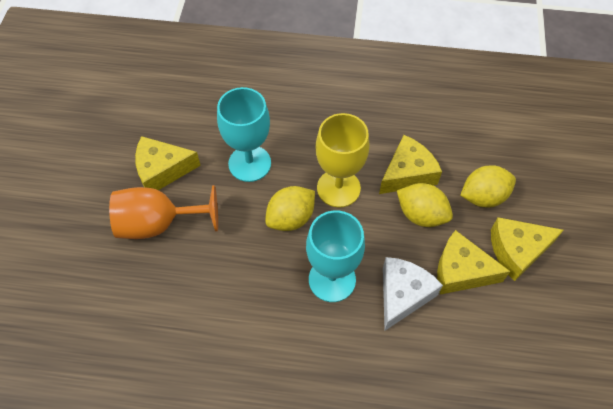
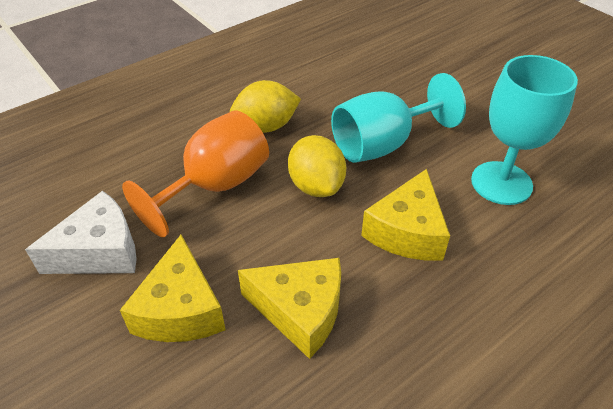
yellow cheese: 4 -> 3
yellow goblet: 1 -> 0
yellow lemon: 3 -> 2

